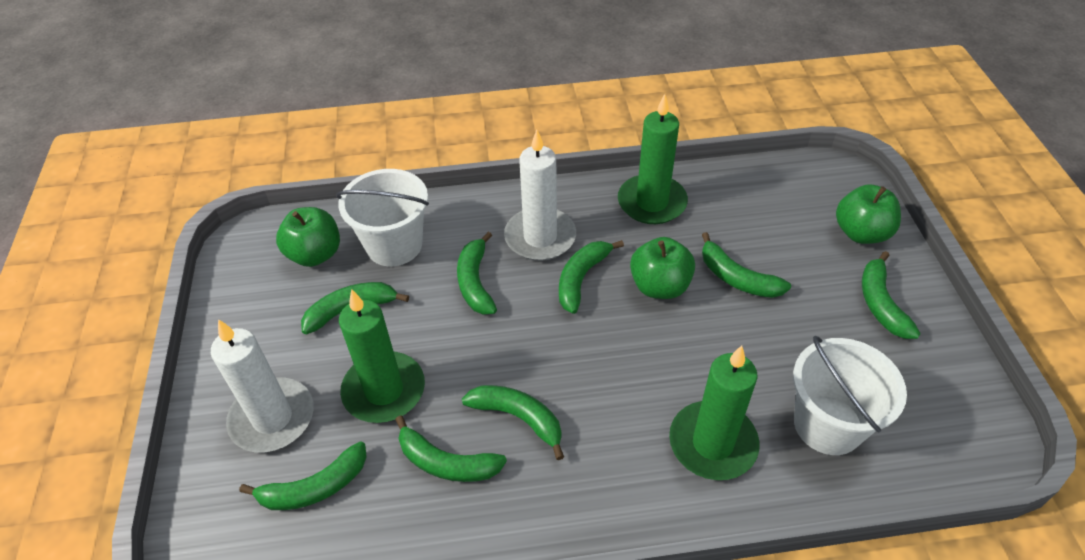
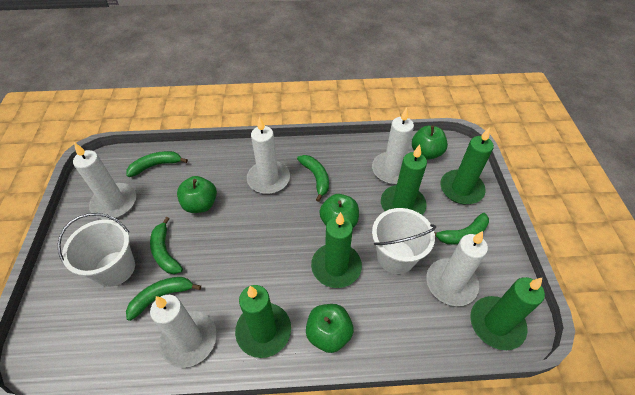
green apple: 3 -> 4
green banana: 8 -> 5
green candle: 3 -> 5
white candle: 2 -> 5

